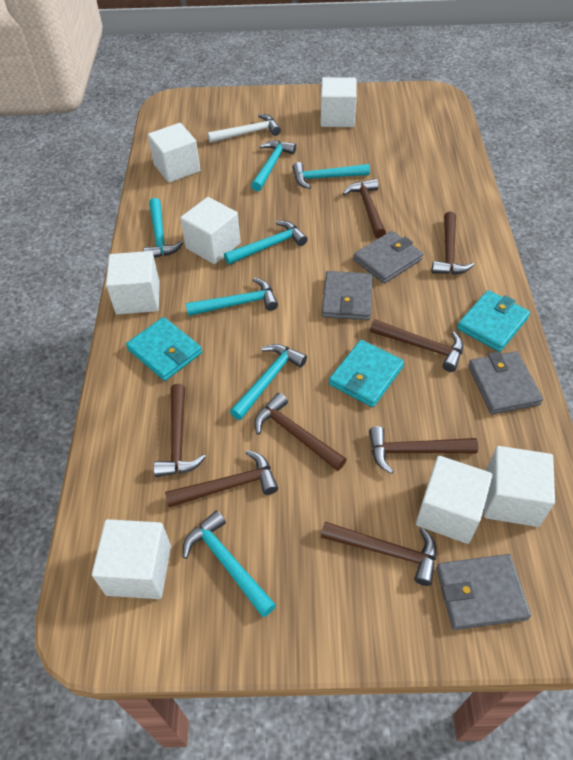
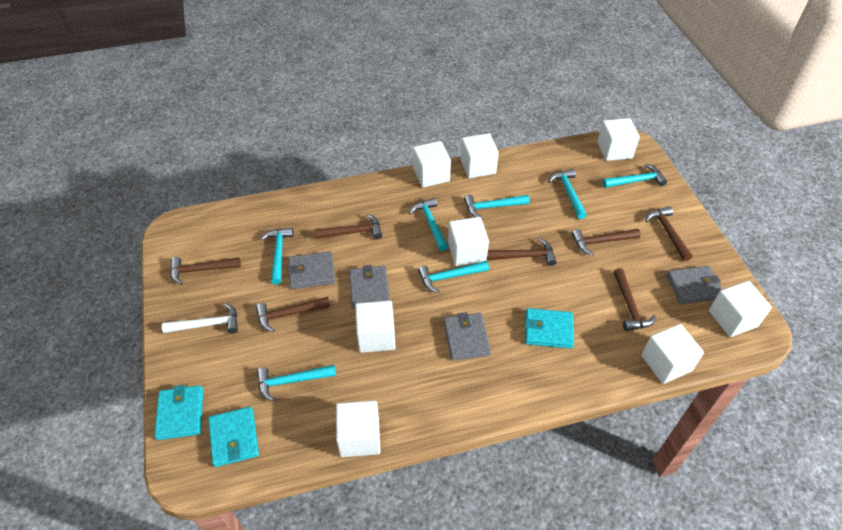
brown hammer: 8 -> 7
white cube: 7 -> 8

